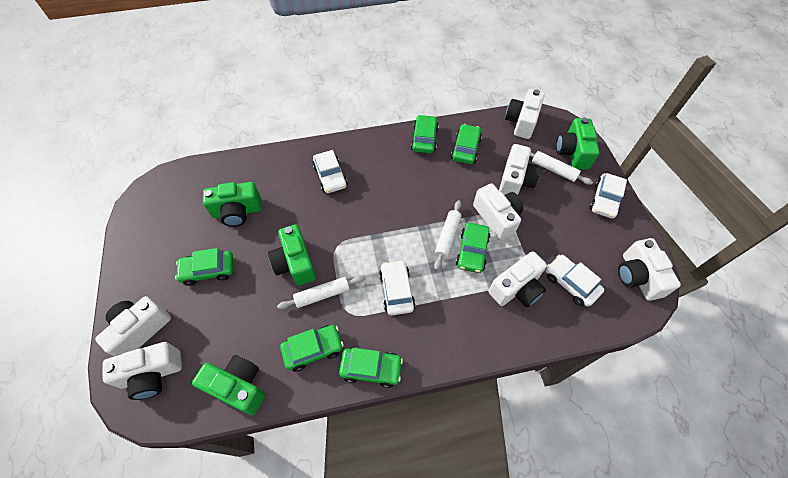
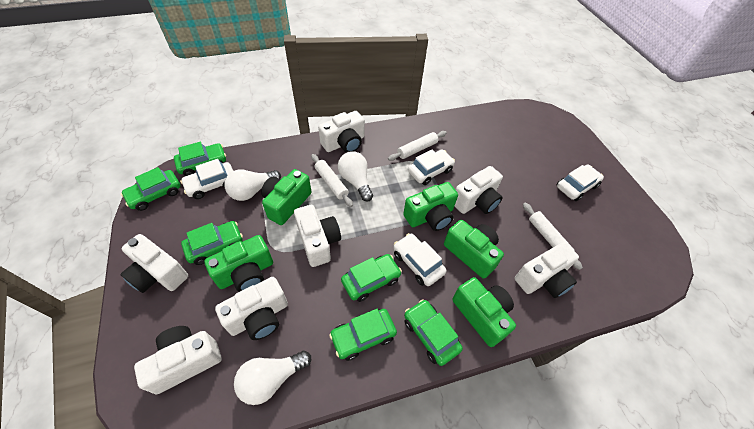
green camera: 4 -> 5
white light bulb: 0 -> 3

